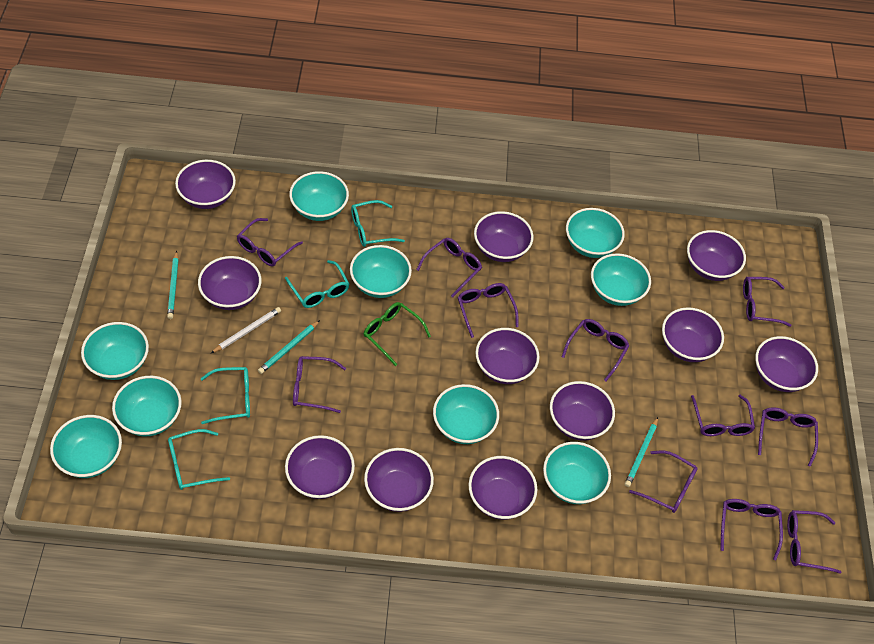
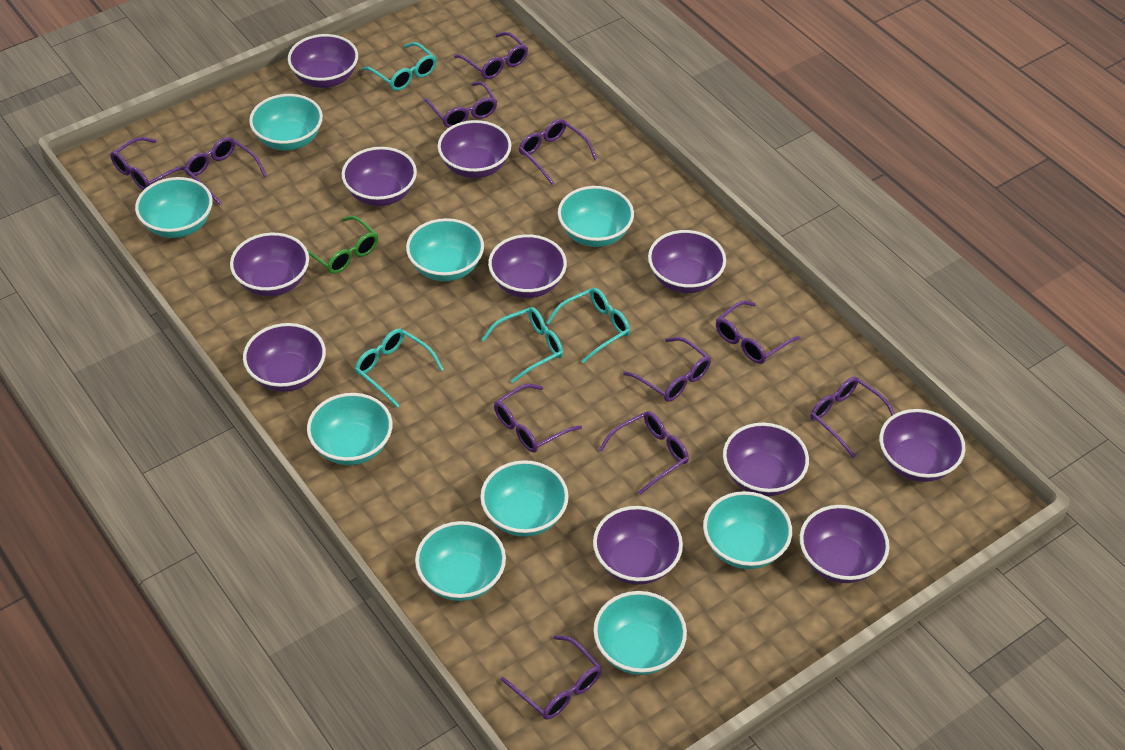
turquoise pencil: 3 -> 0
white pencil: 1 -> 0

